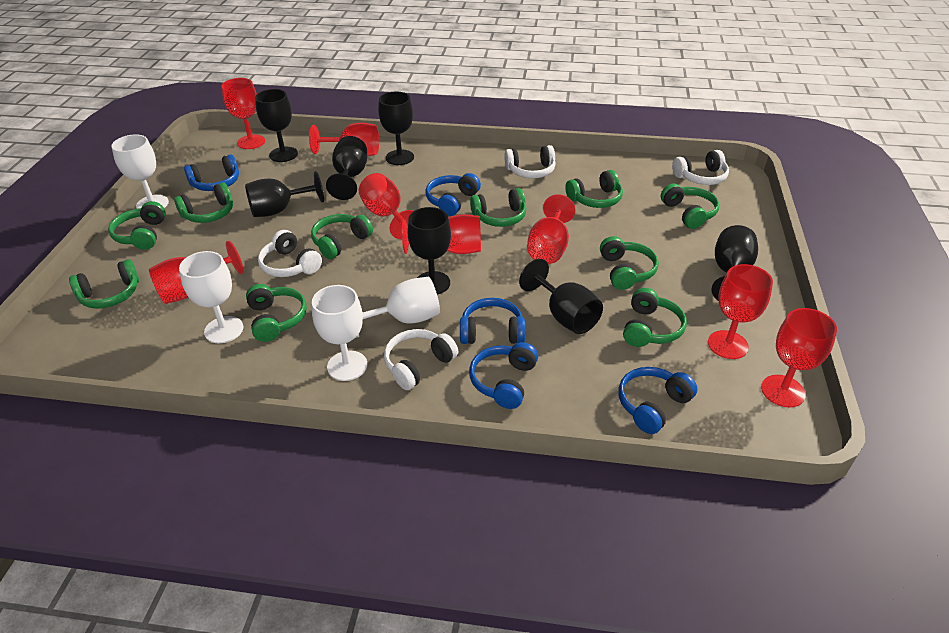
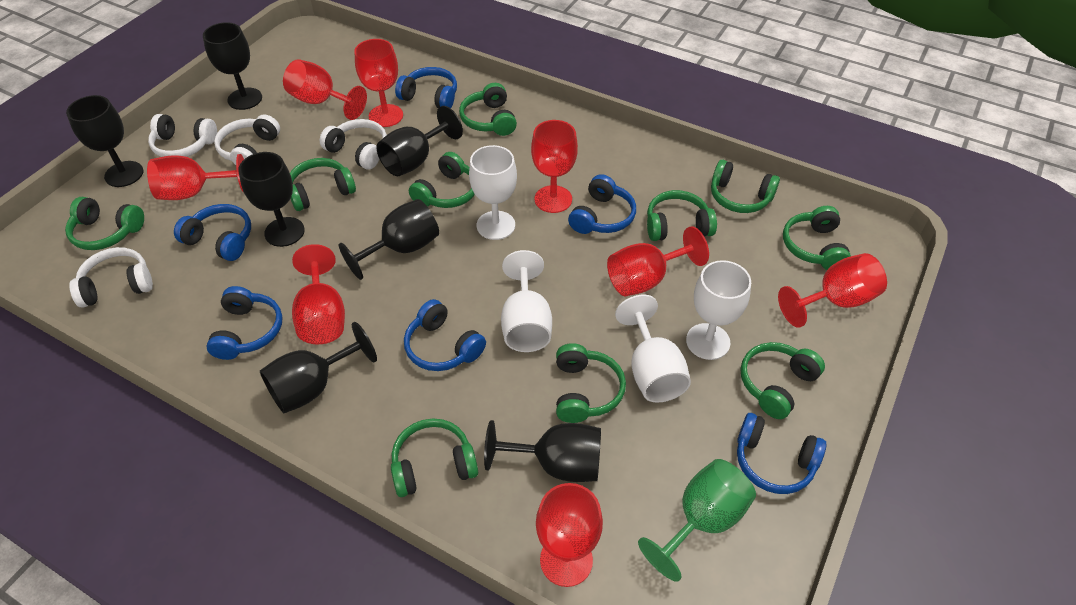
blue headphones: 5 -> 6
green goblet: 0 -> 1

